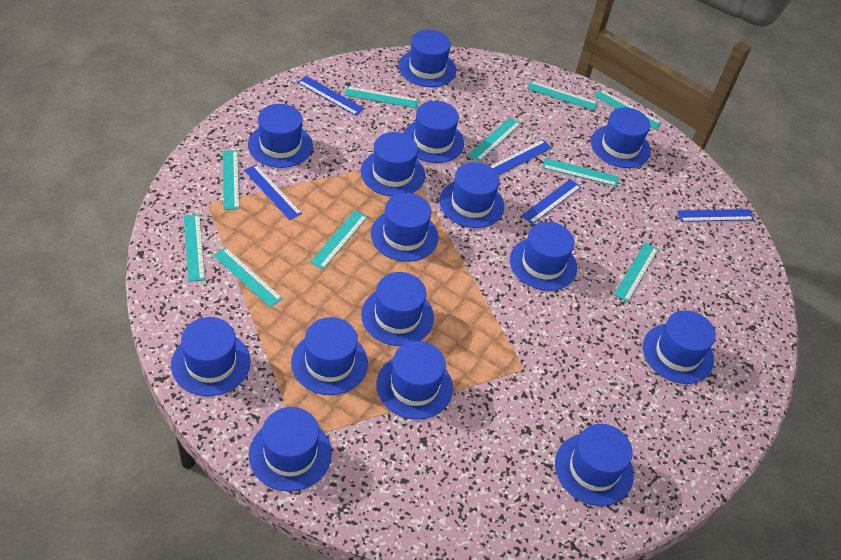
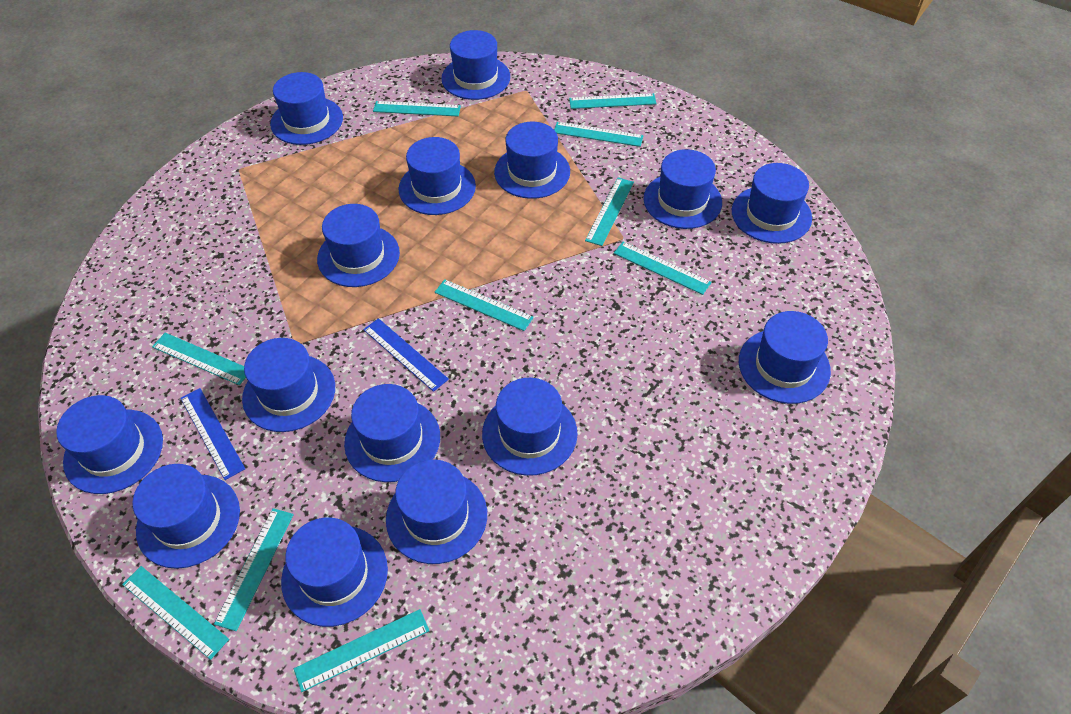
blue ruler: 5 -> 2

